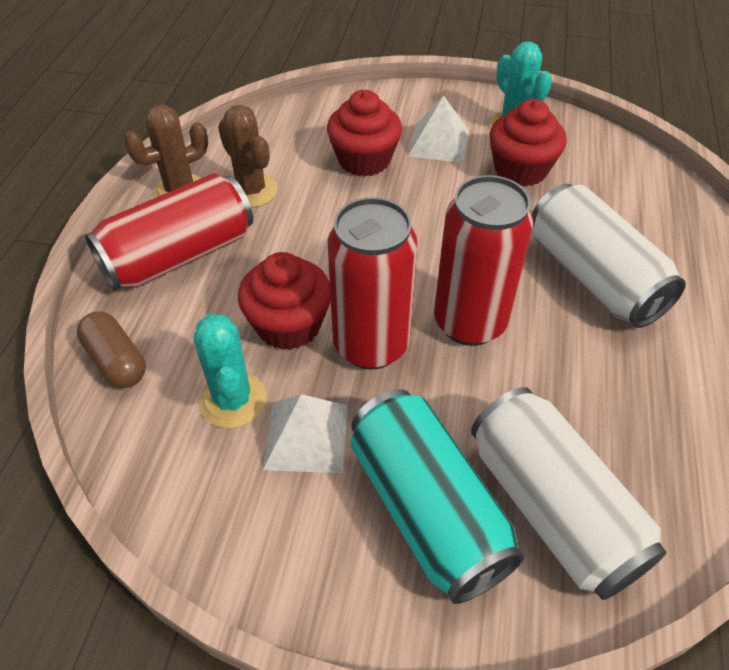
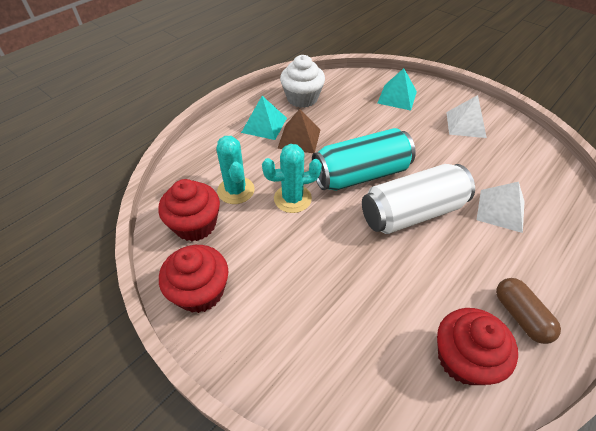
brown cactus: 2 -> 0
brown pyramid: 0 -> 1
red can: 3 -> 0
turquoise pyramid: 0 -> 2
white can: 2 -> 1
white cupcake: 0 -> 1

